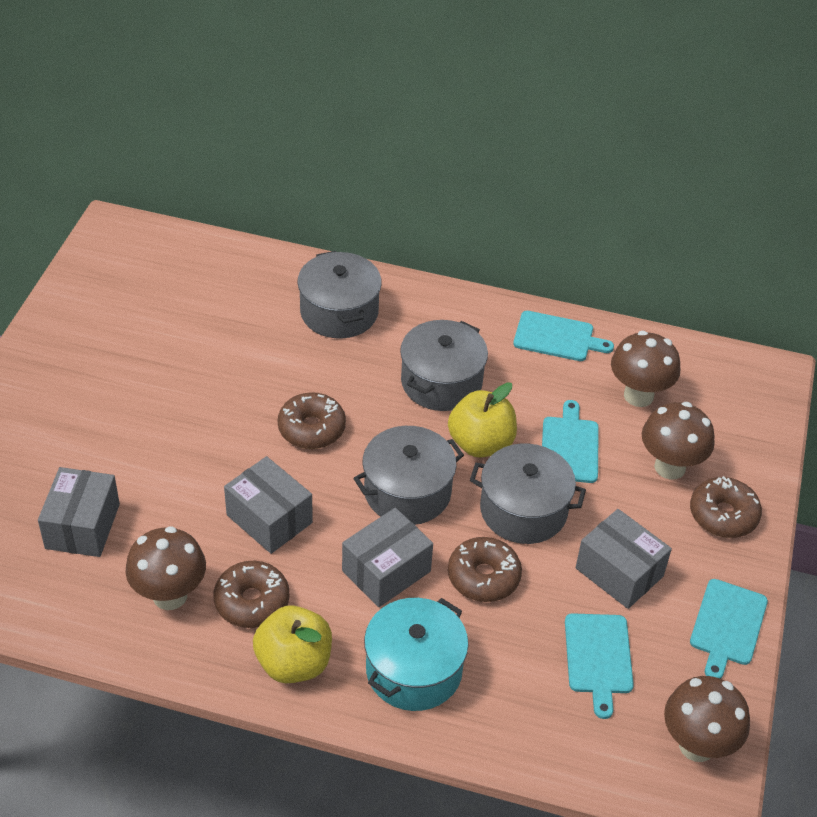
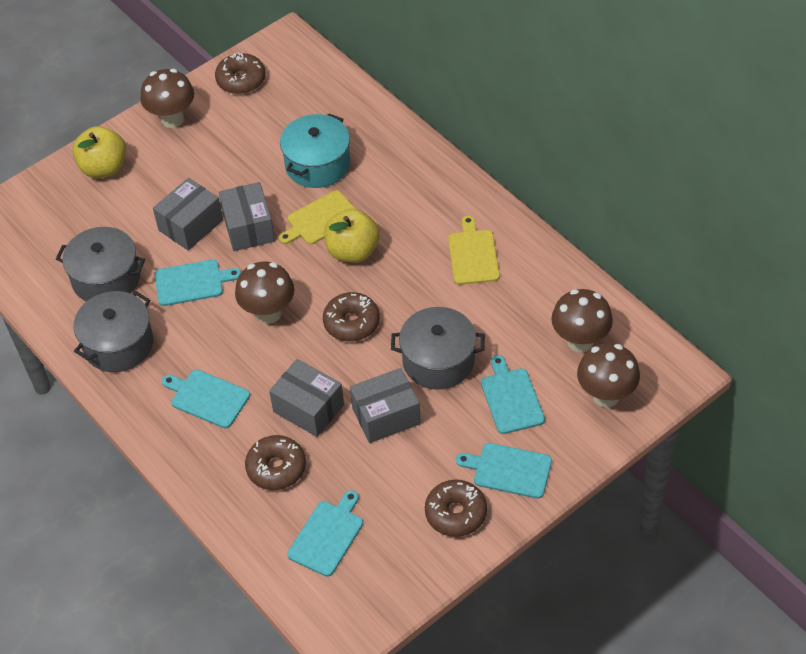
grey pot: 4 -> 3
turquoise cutting board: 4 -> 5
yellow cutting board: 0 -> 2

